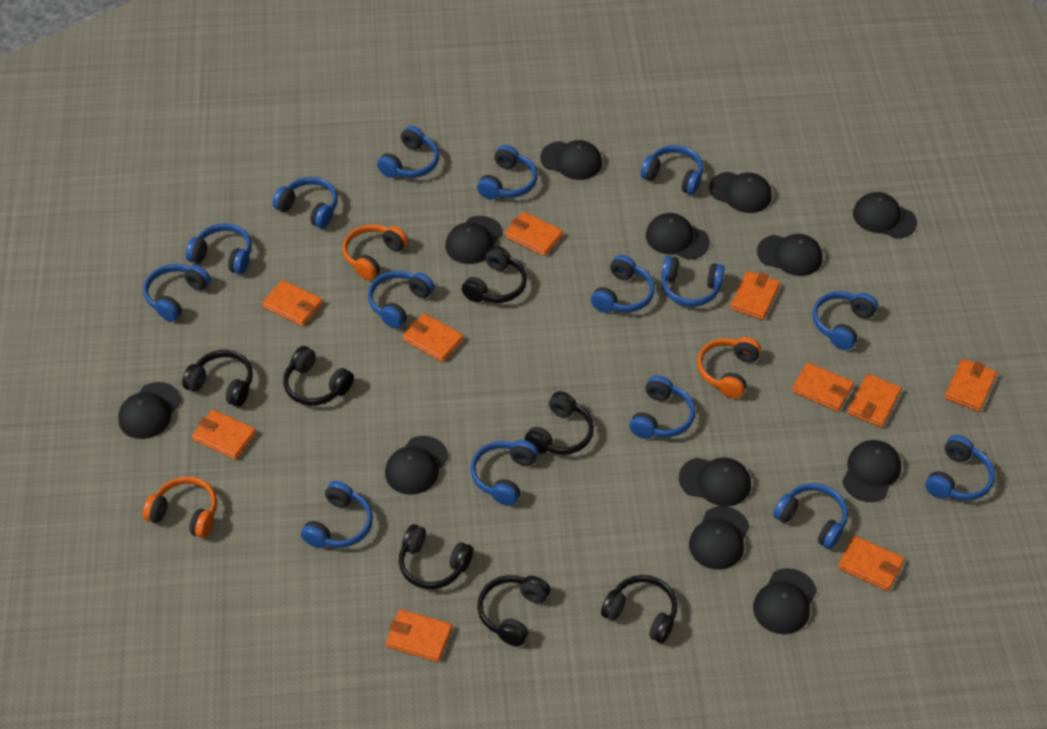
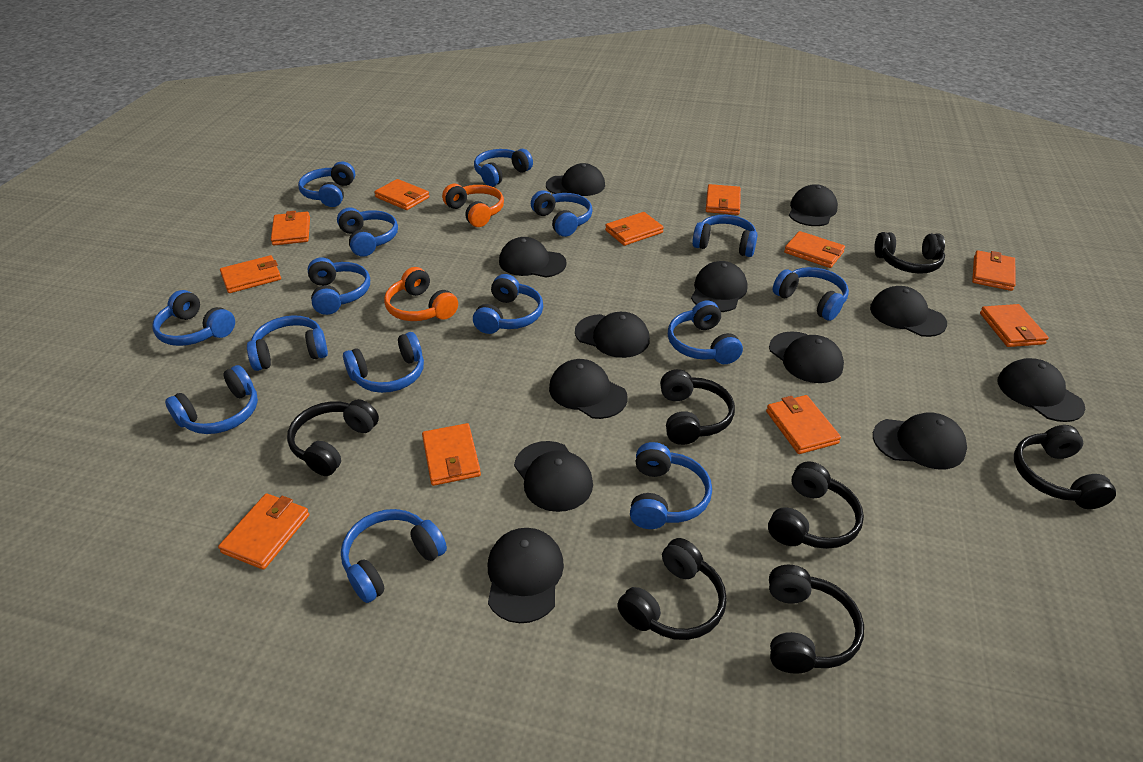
orange headphones: 3 -> 2
orange wallet: 10 -> 11

